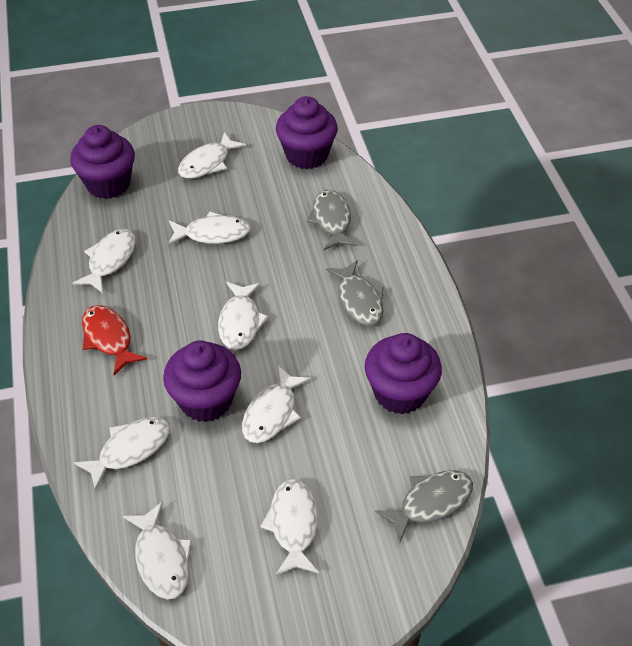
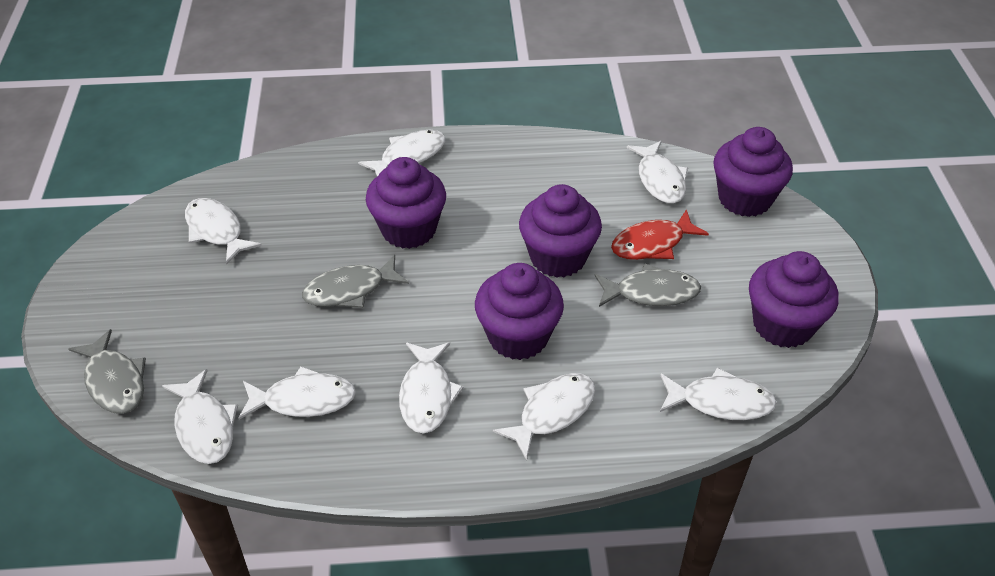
purple cupcake: 4 -> 5

